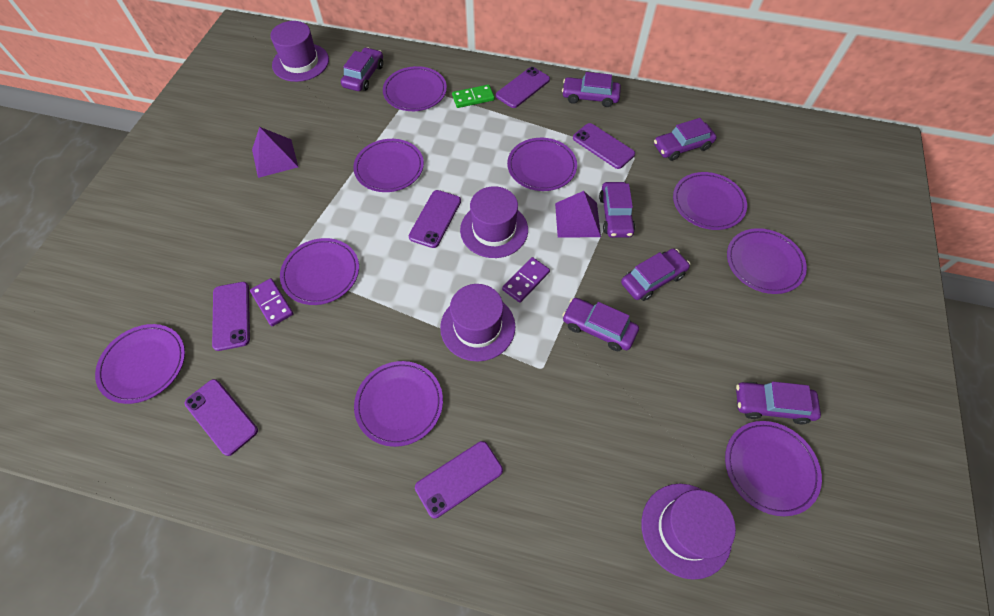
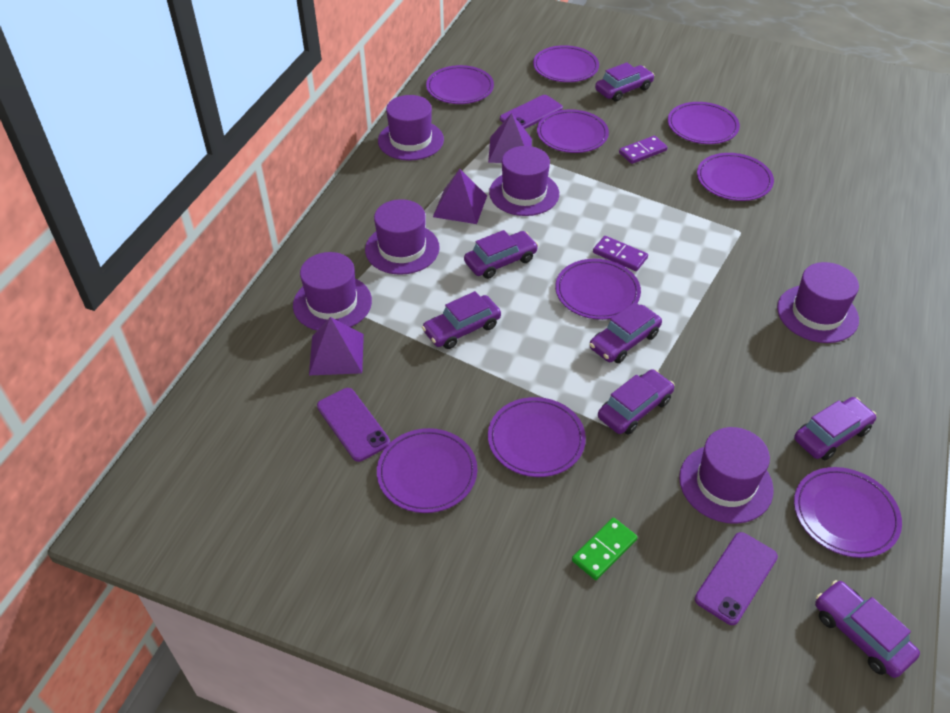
purple hat: 4 -> 6
purple phone: 6 -> 3
purple pyramid: 2 -> 3

